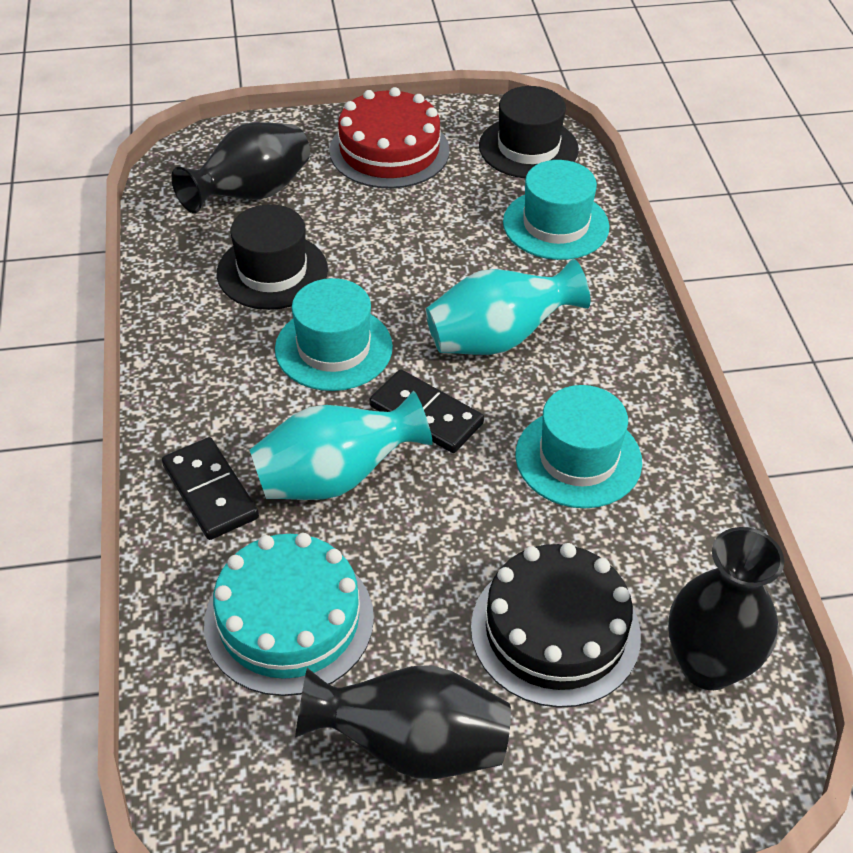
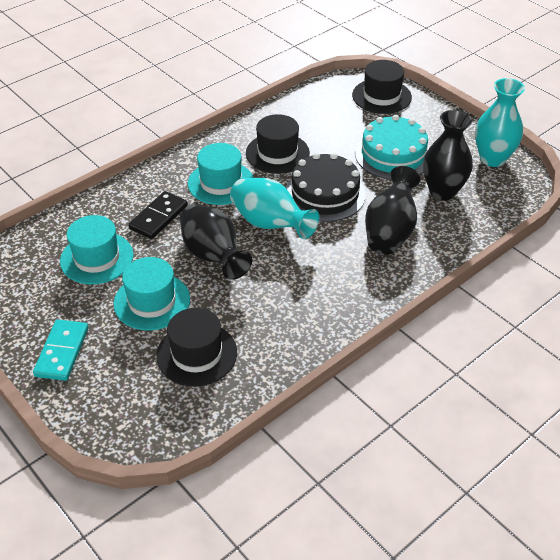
black domino: 2 -> 1
black hat: 2 -> 3
red cake: 1 -> 0
turquoise domino: 0 -> 1

